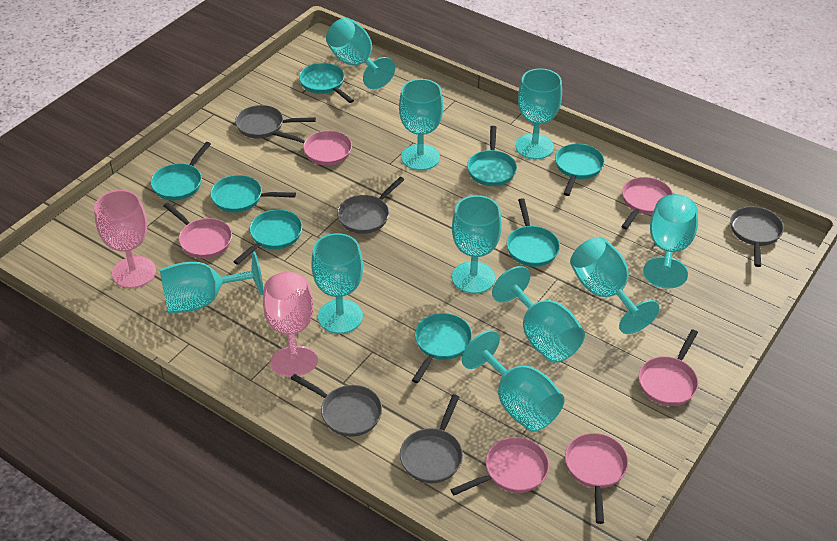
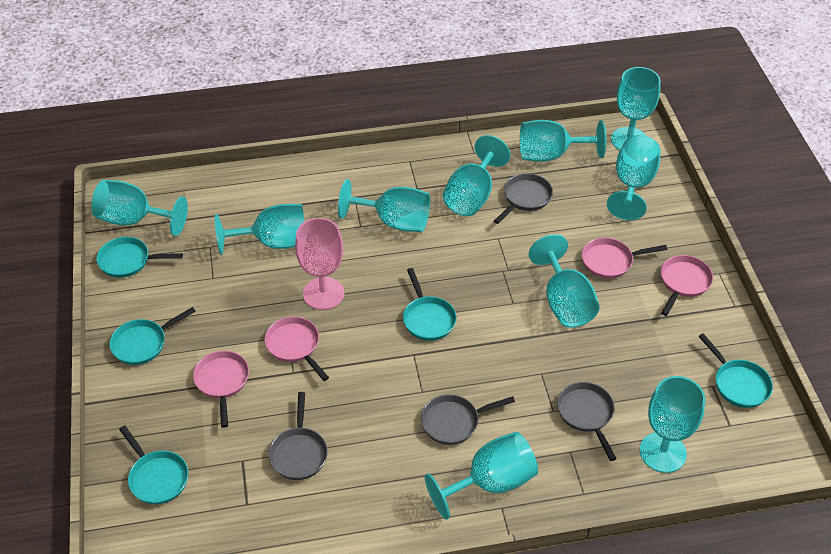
grey pan: 5 -> 4
pink goblet: 2 -> 1
pink pan: 6 -> 4
turquoise pan: 8 -> 5

